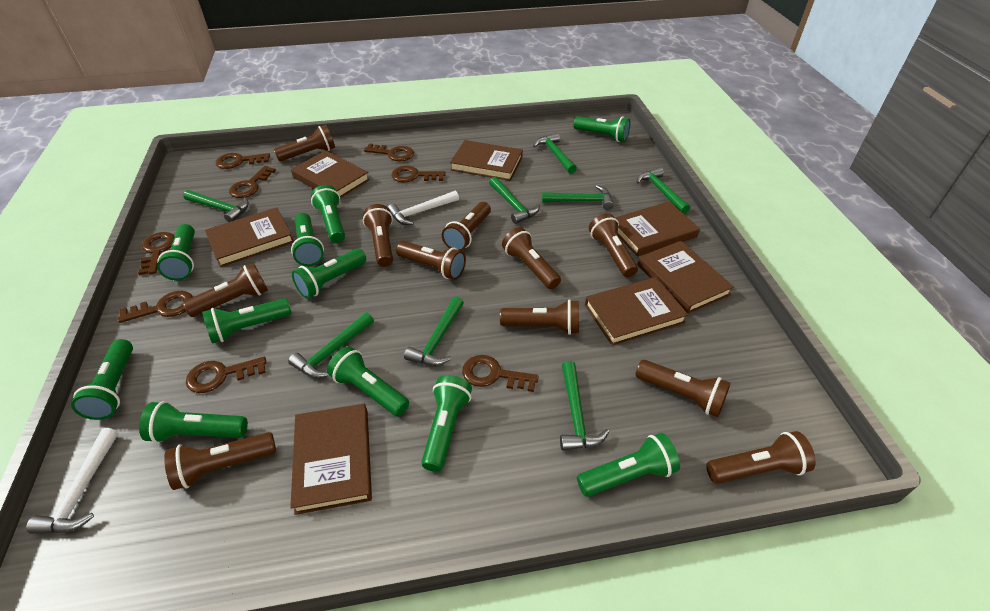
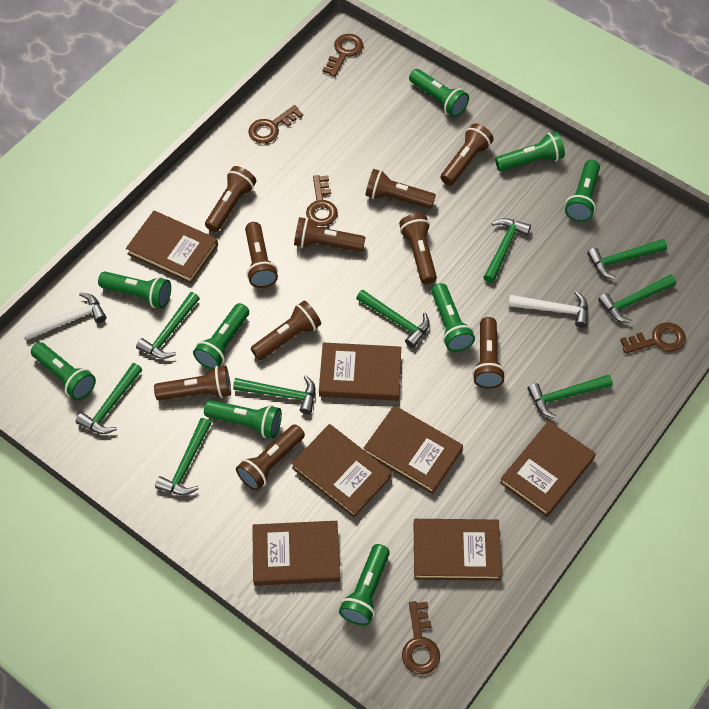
brown flashlight: 11 -> 10
brown key: 8 -> 5
green flashlight: 11 -> 9
green hammer: 8 -> 9

